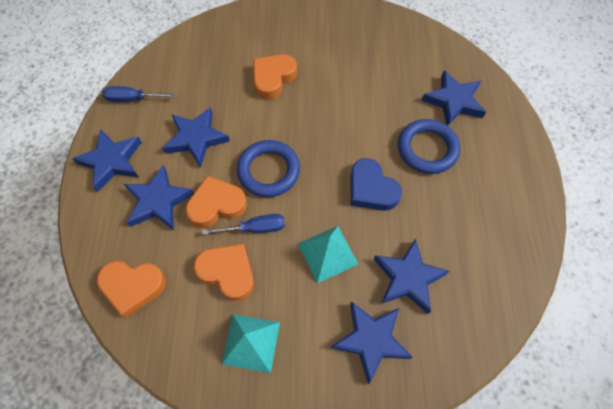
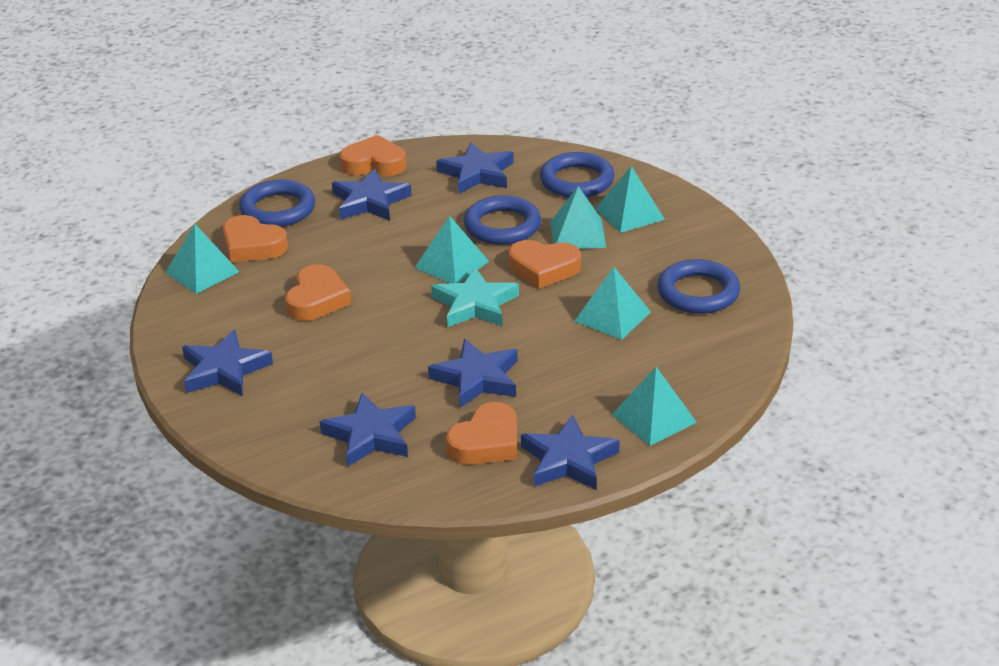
blue heart: 1 -> 0
blue ring: 2 -> 4
blue screwdriver: 2 -> 0
orange heart: 4 -> 5
turquoise pyramid: 2 -> 6
turquoise star: 0 -> 1

